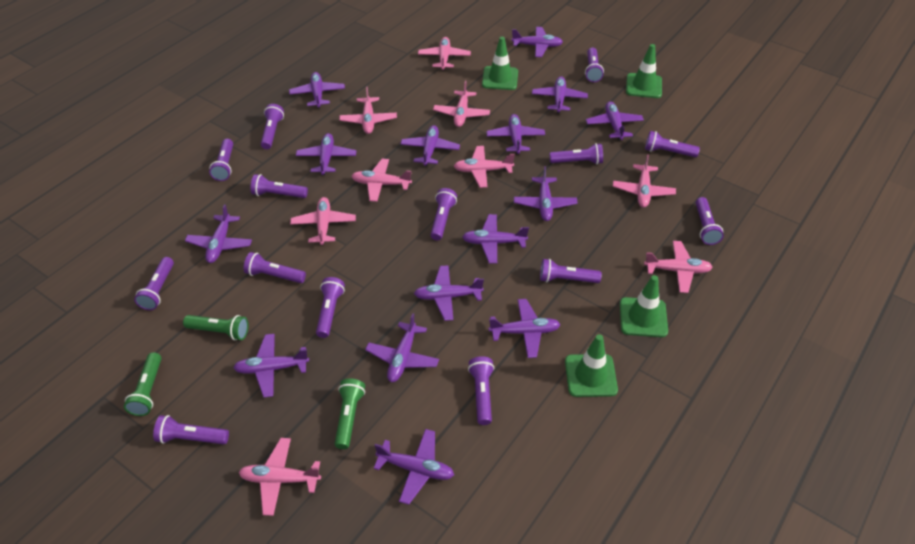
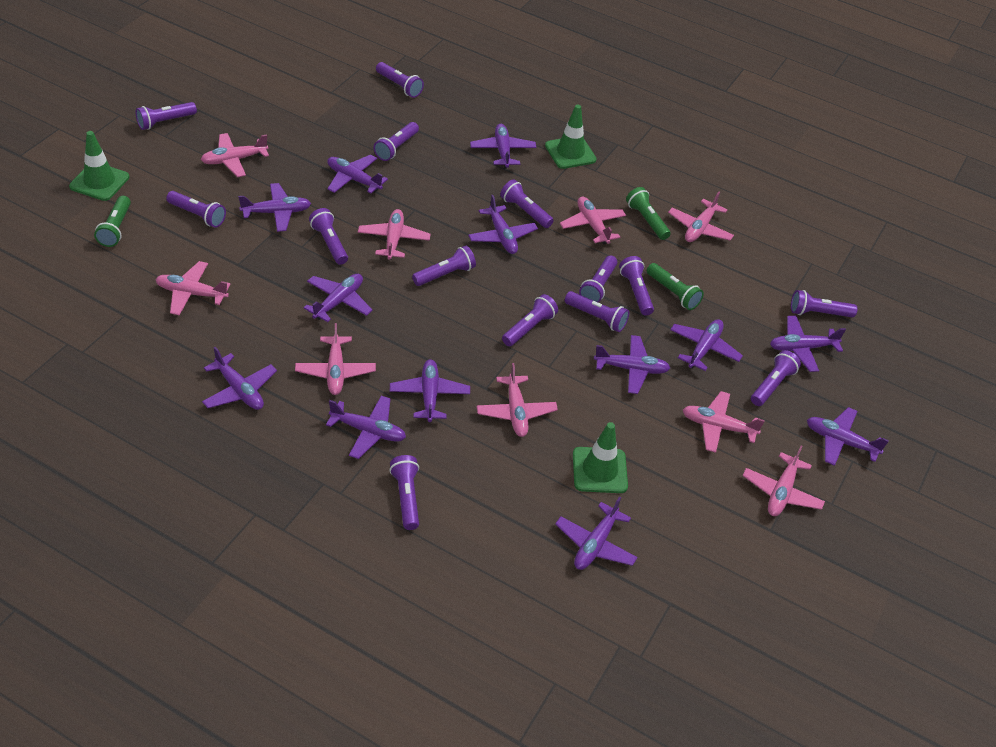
green traffic cone: 4 -> 3
purple plane: 15 -> 13

